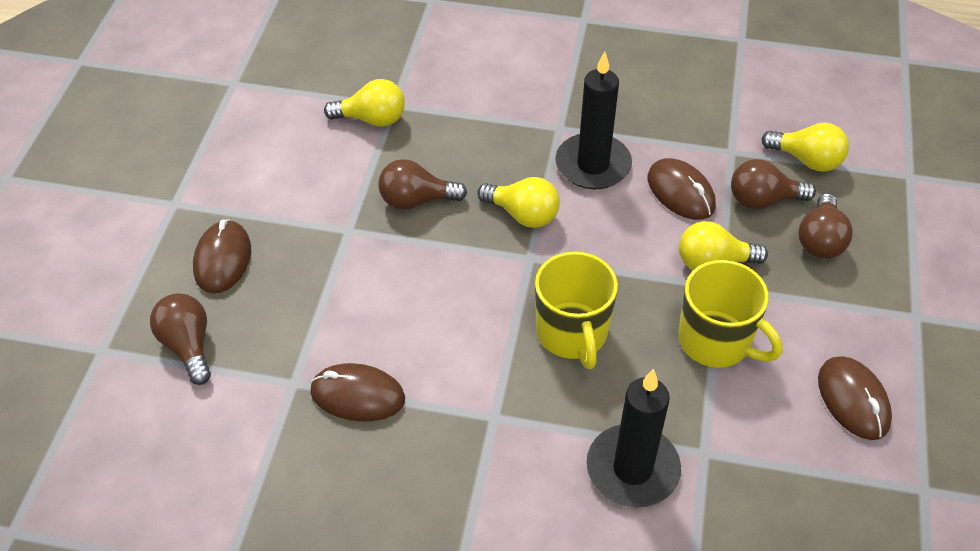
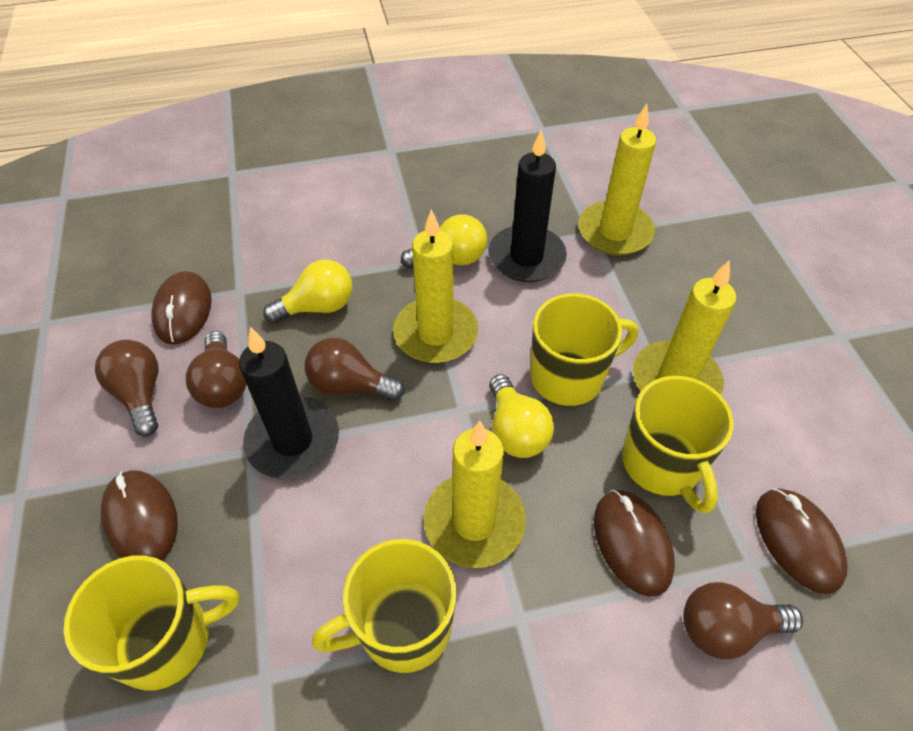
yellow candle: 0 -> 4
yellow light bulb: 4 -> 3
yellow mug: 2 -> 4

